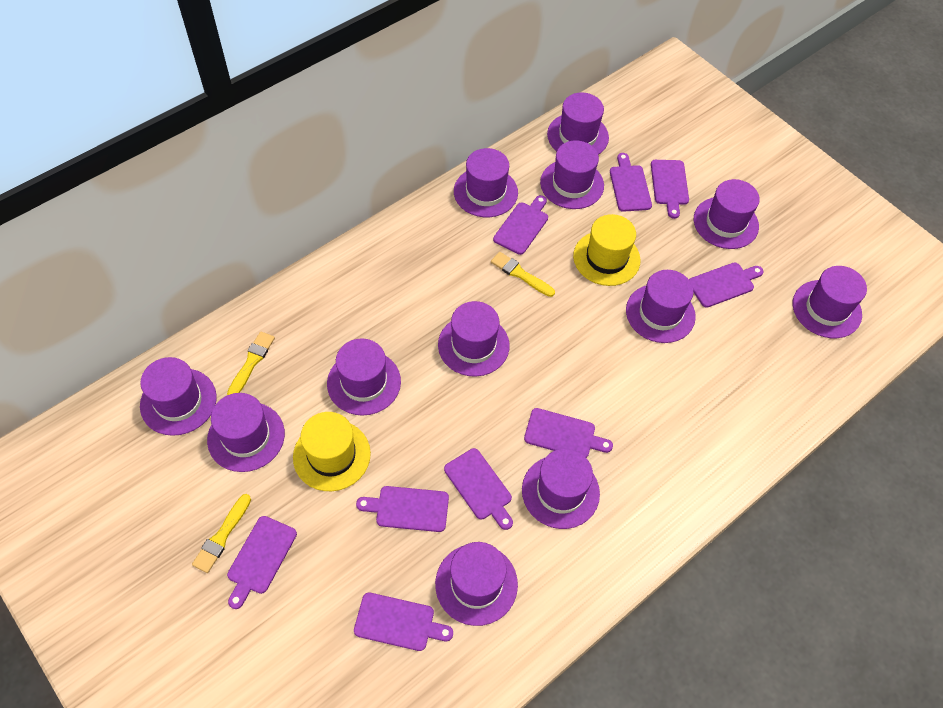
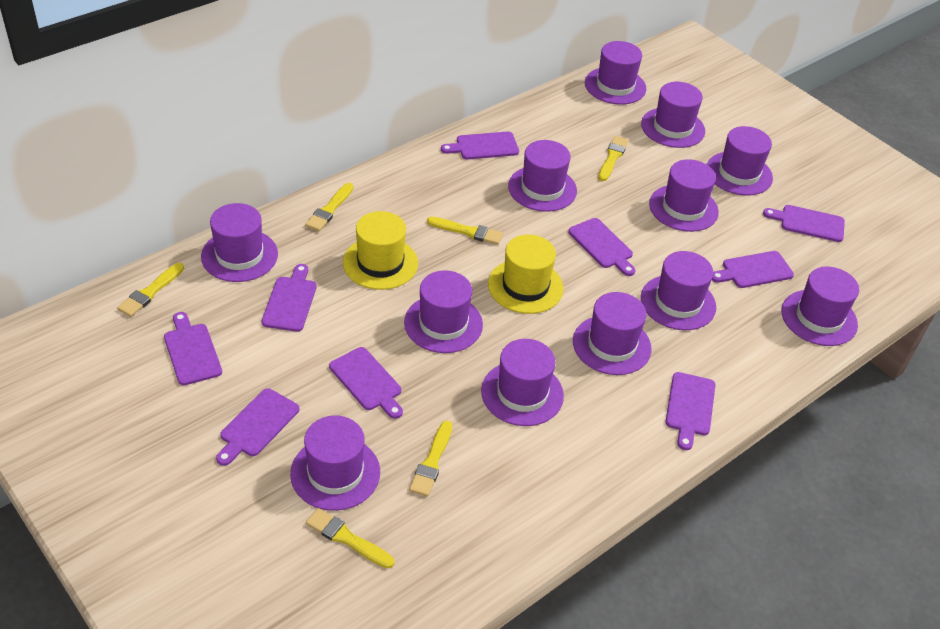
yellow brush: 3 -> 6

